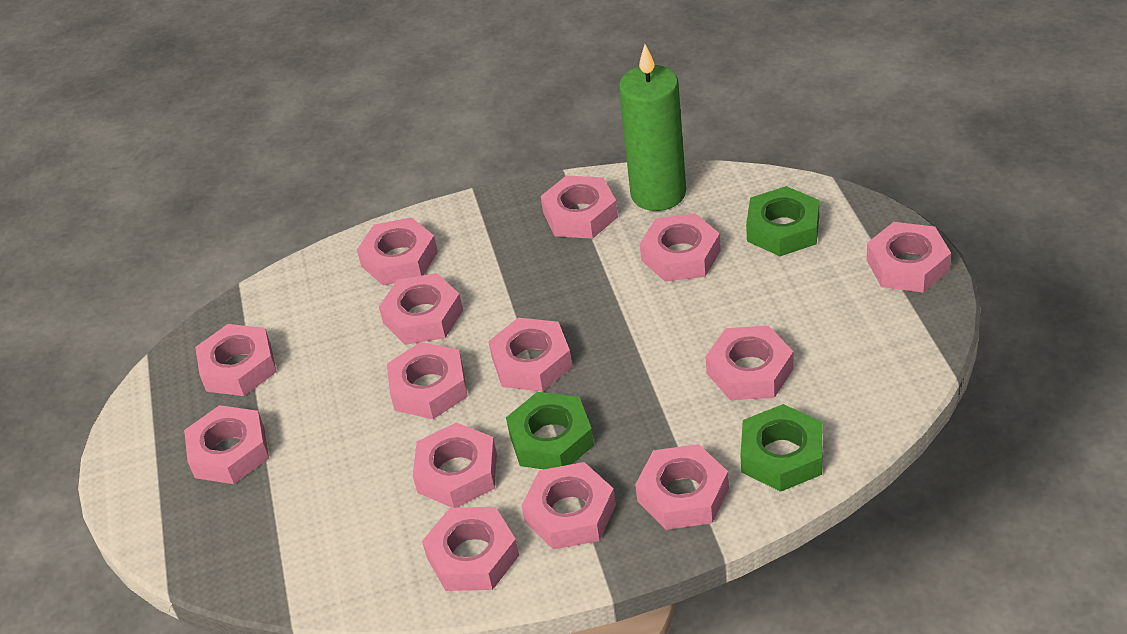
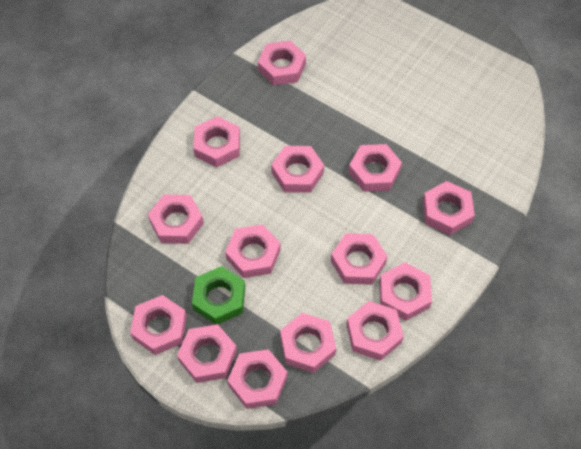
green candle: 1 -> 0
green nut: 3 -> 1

